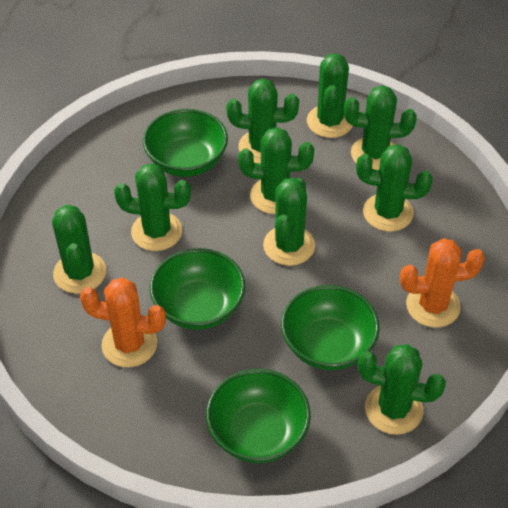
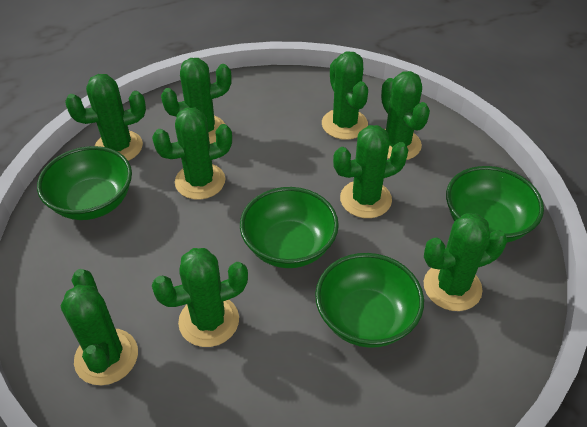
orange cactus: 2 -> 0

